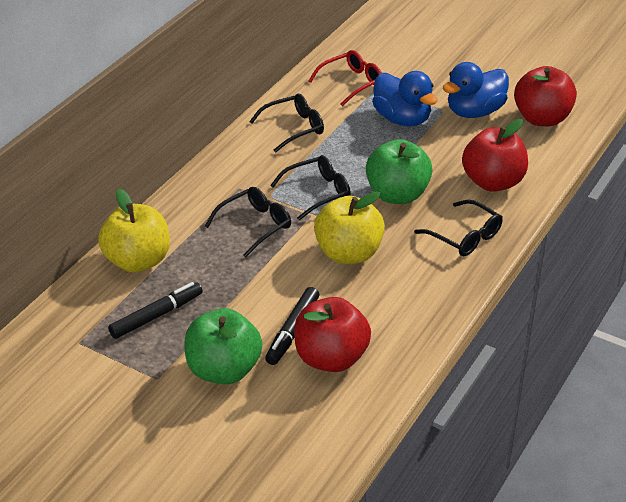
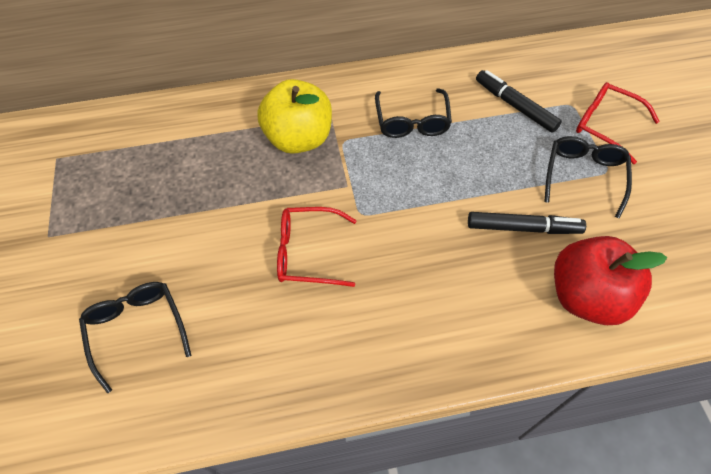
black glasses: 4 -> 3
blue duck: 2 -> 0
green apple: 2 -> 0
red apple: 3 -> 1
red glasses: 1 -> 2
yellow apple: 2 -> 1

